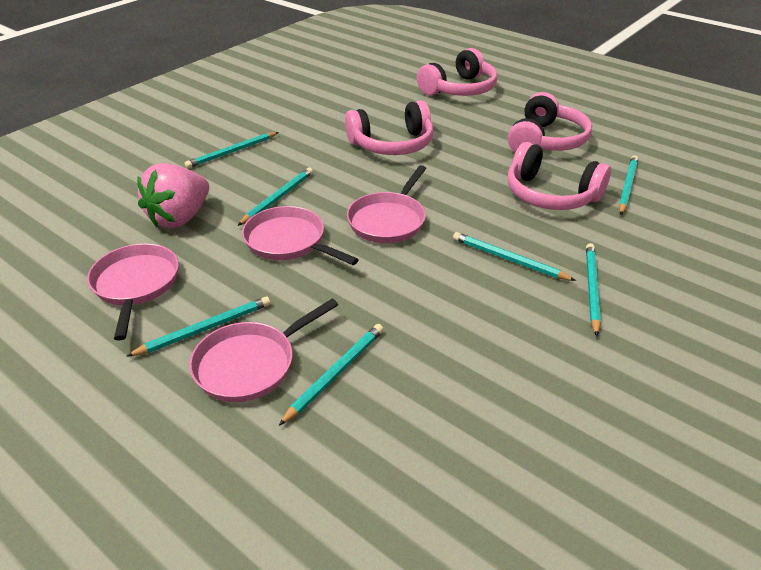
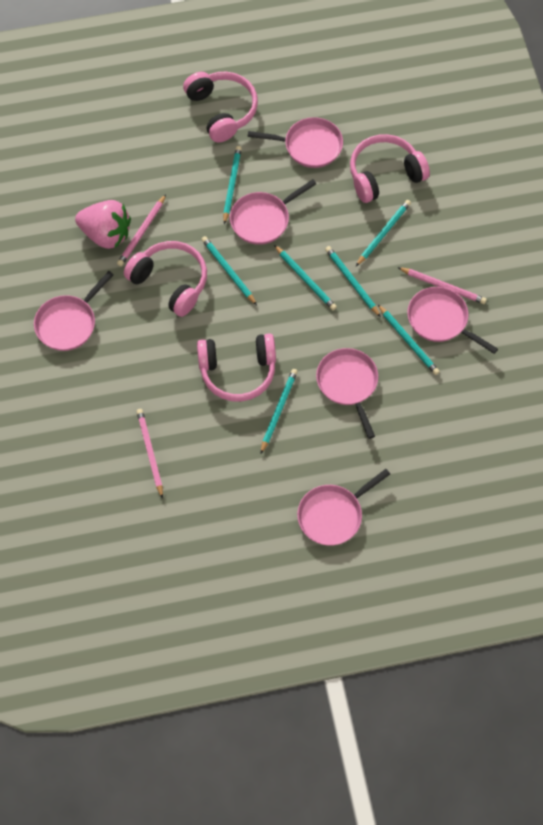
pink pan: 4 -> 6
pink pencil: 0 -> 3

